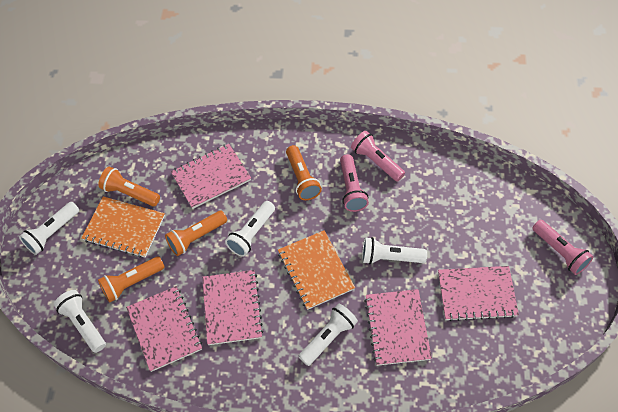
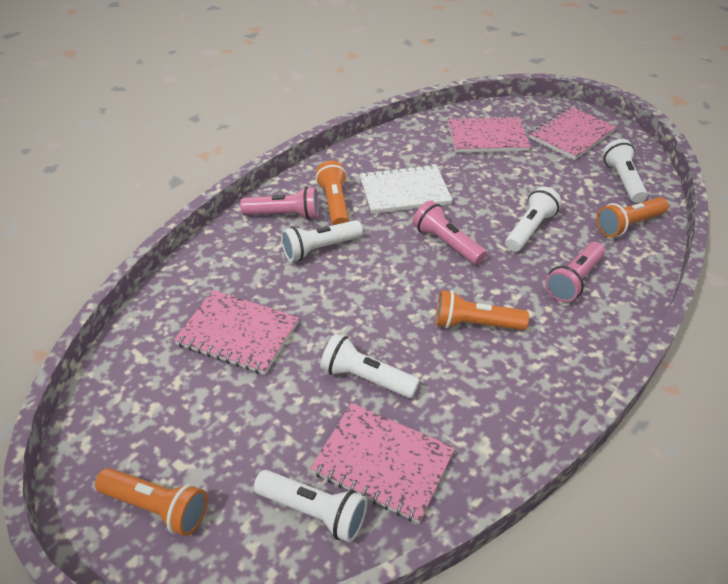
orange notebook: 2 -> 0
pink notebook: 5 -> 4
white notebook: 0 -> 1

